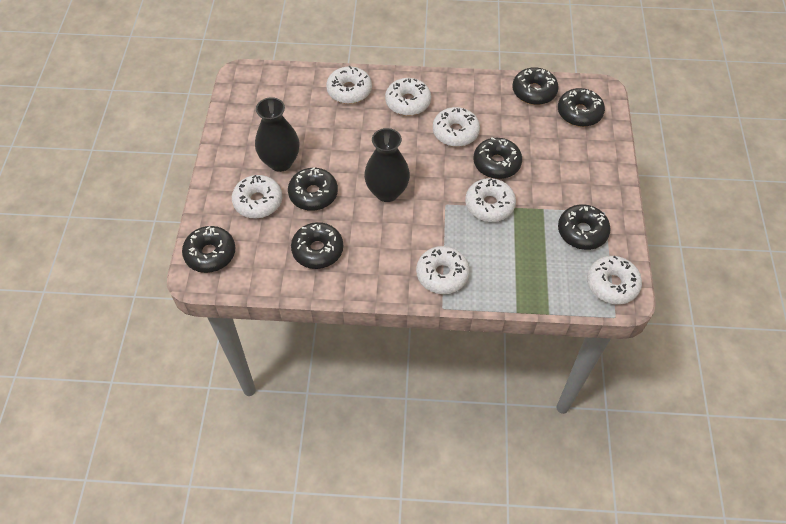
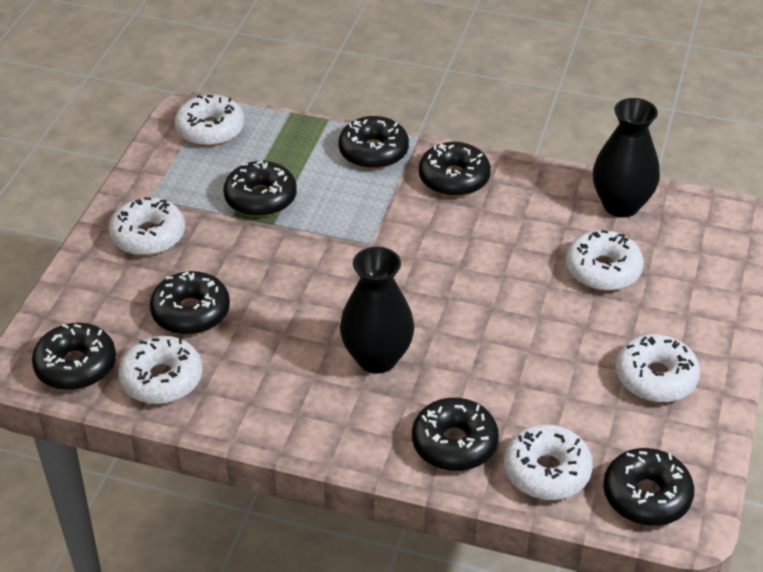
white donut: 7 -> 6

